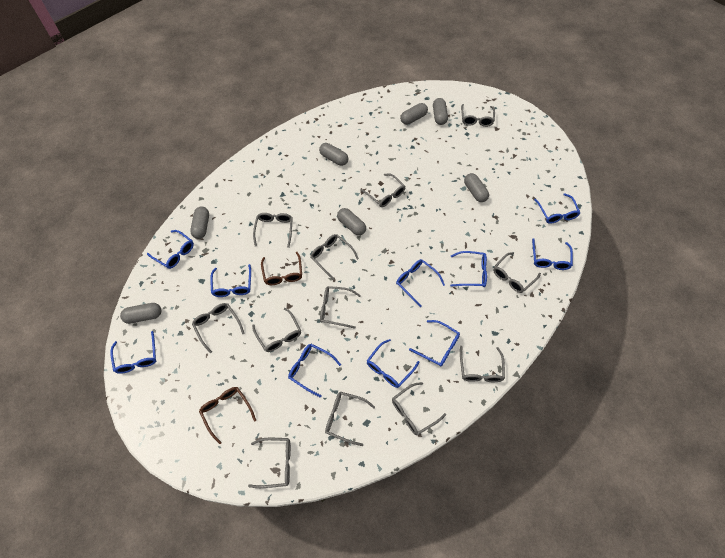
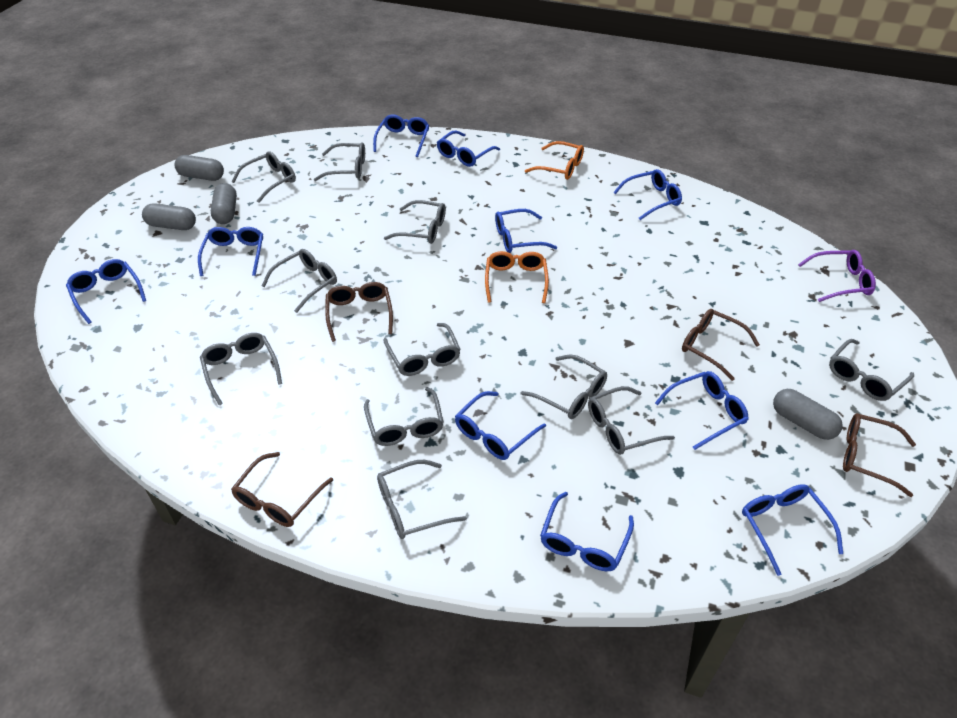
brown glasses: 2 -> 4
grey capsule: 7 -> 4
grey glasses: 12 -> 11
orange glasses: 0 -> 2
purple glasses: 0 -> 1

